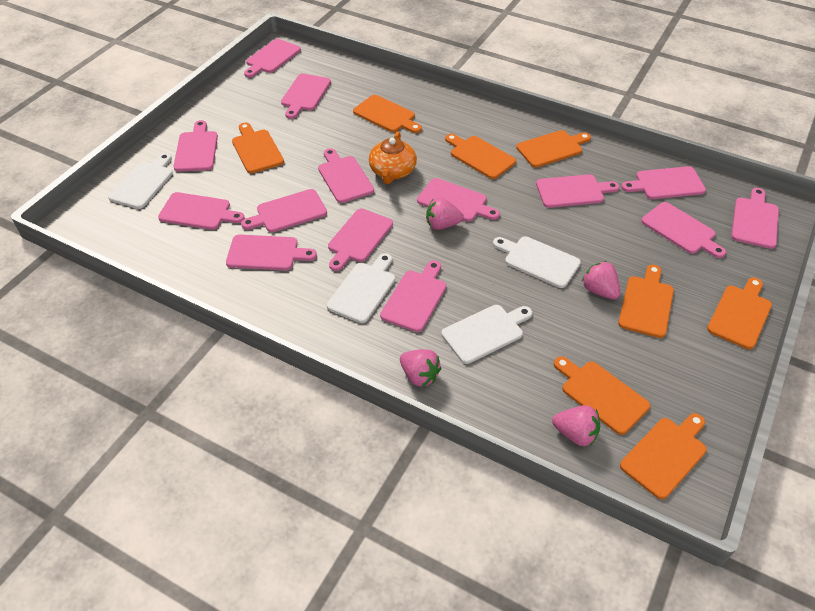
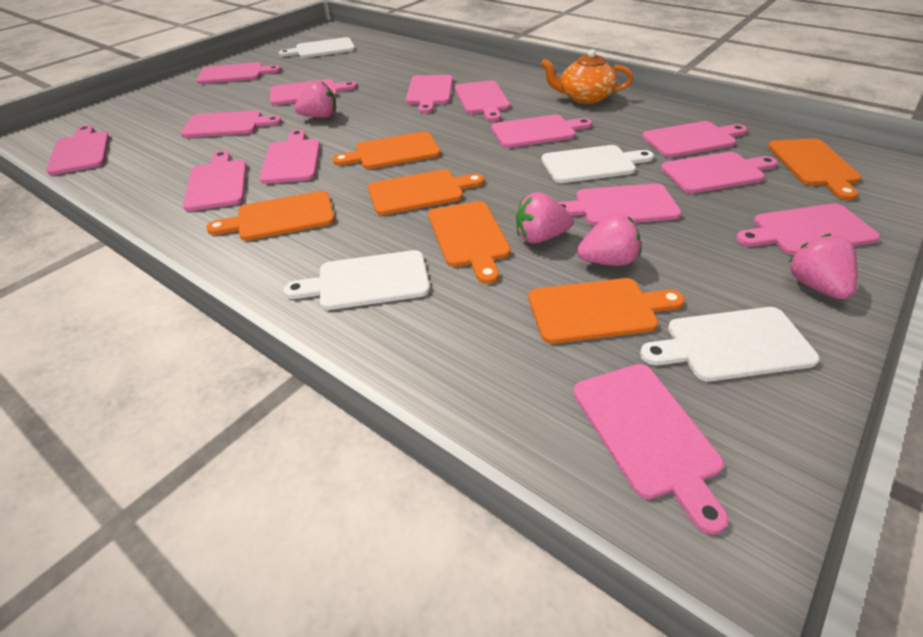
orange cutting board: 8 -> 6

